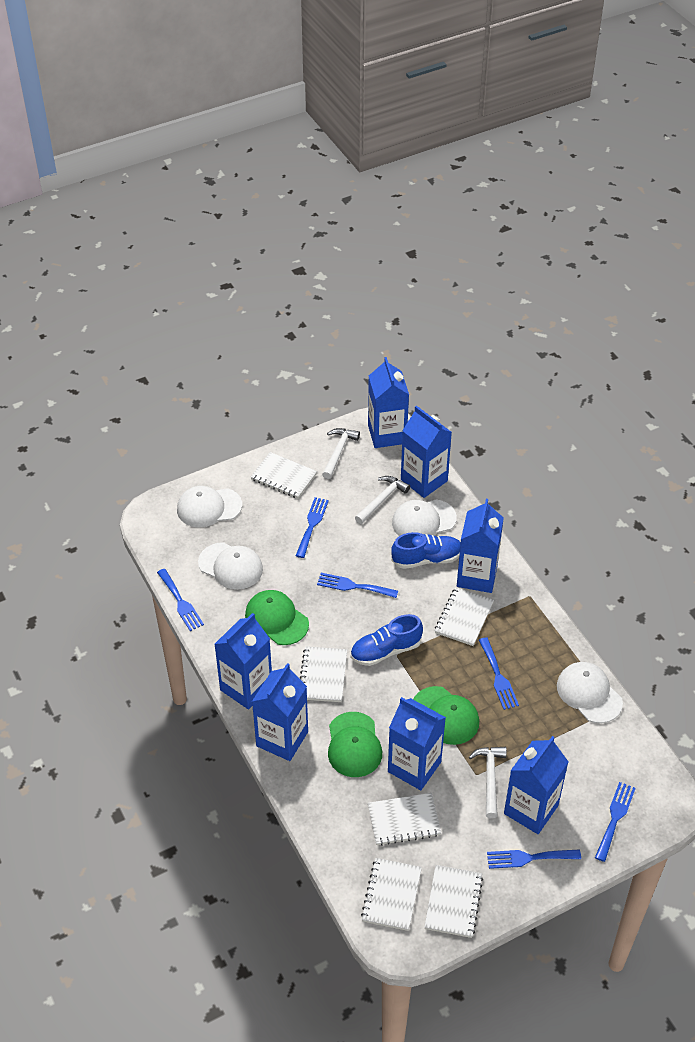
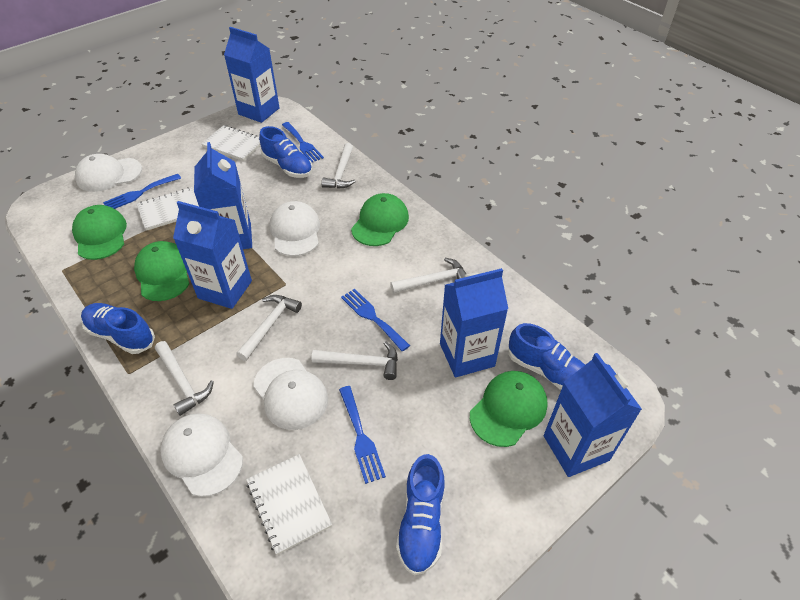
blue carton: 7 -> 5
blue fork: 6 -> 4
blue shoe: 2 -> 4
green cap: 3 -> 4
white hammer: 3 -> 5
white notebook: 6 -> 3

